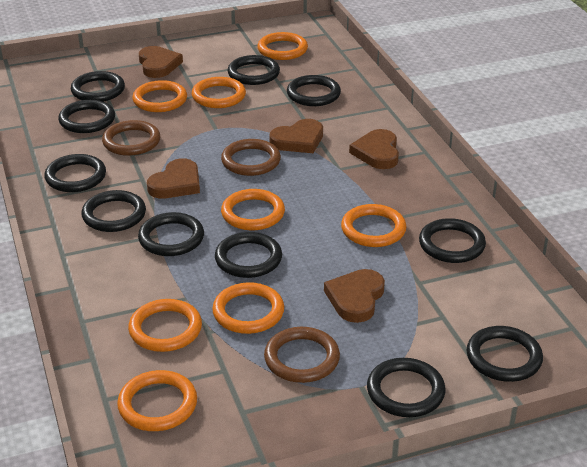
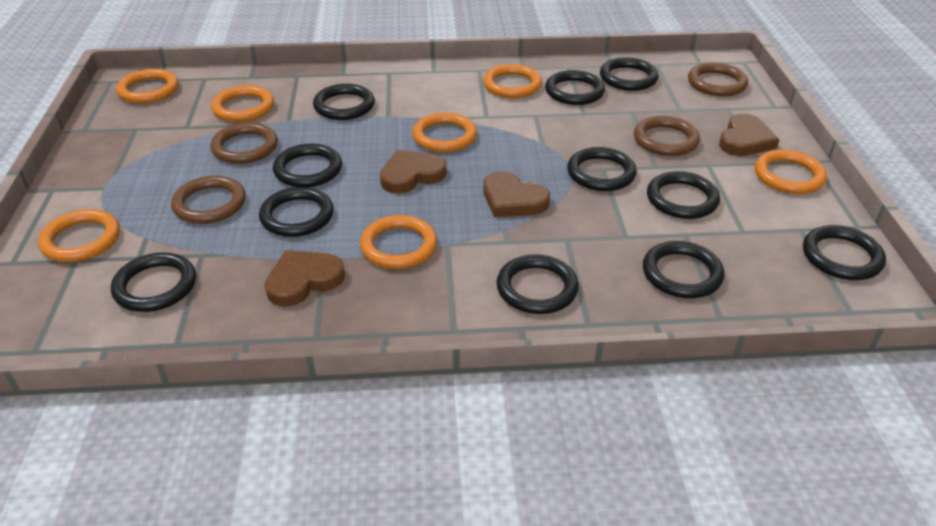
brown heart: 5 -> 4
brown ring: 3 -> 4
orange ring: 8 -> 7

